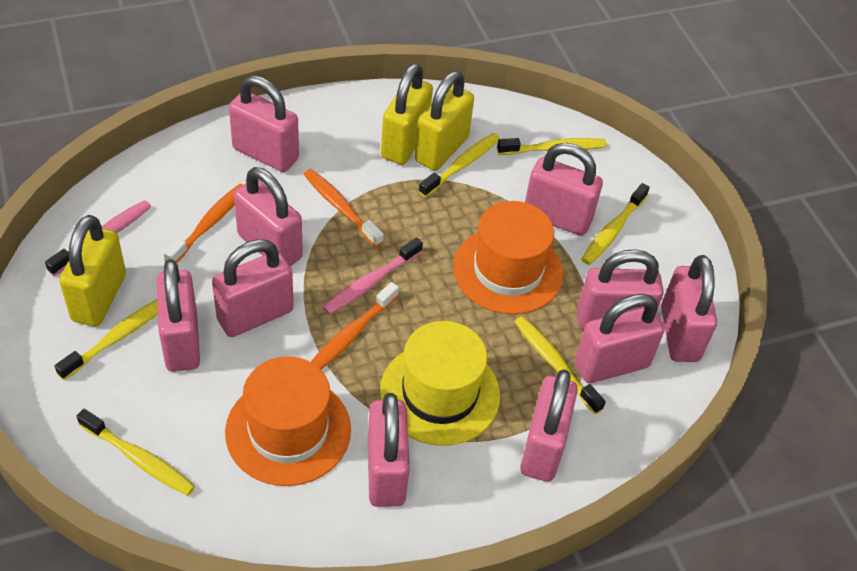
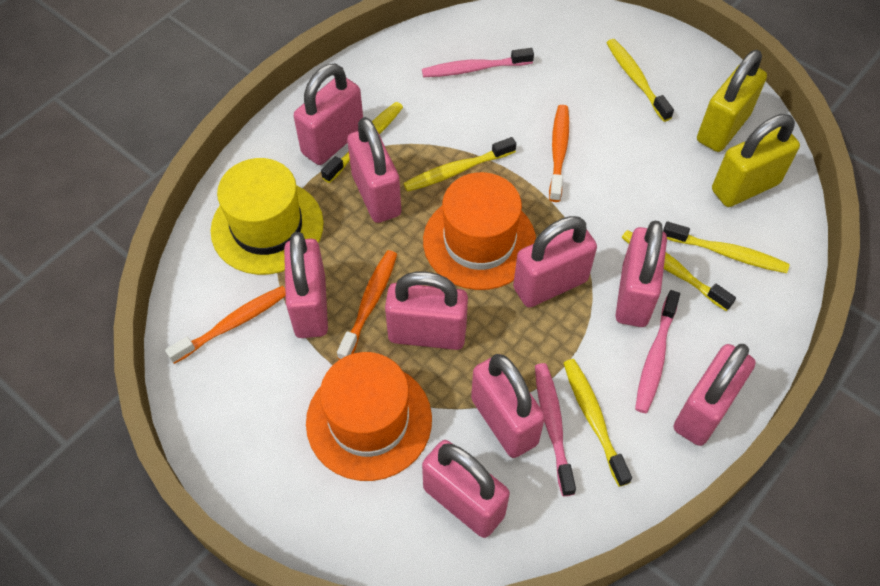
pink padlock: 10 -> 9
pink toothbrush: 2 -> 3
yellow padlock: 3 -> 2

